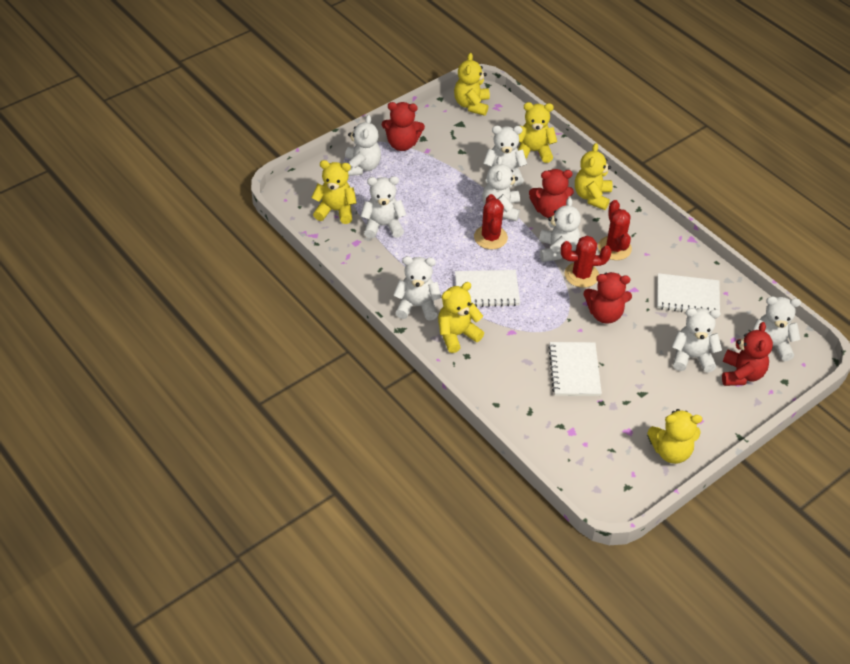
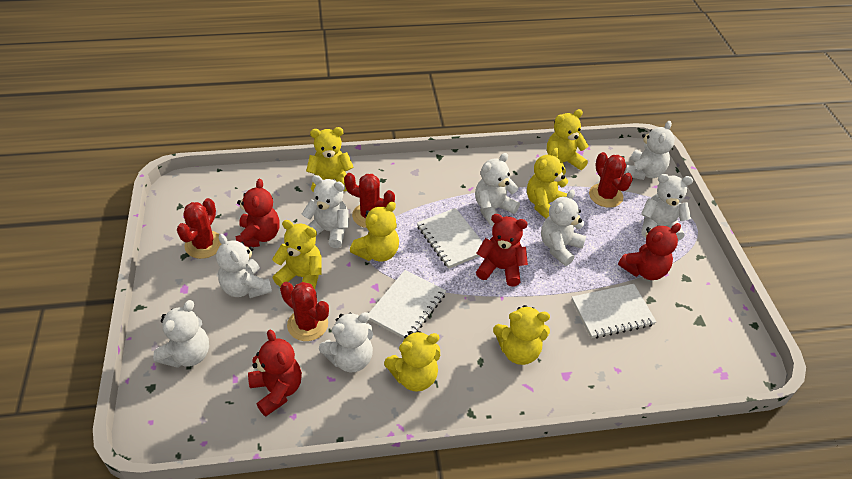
red cactus: 3 -> 4
yellow teddy bear: 6 -> 7

